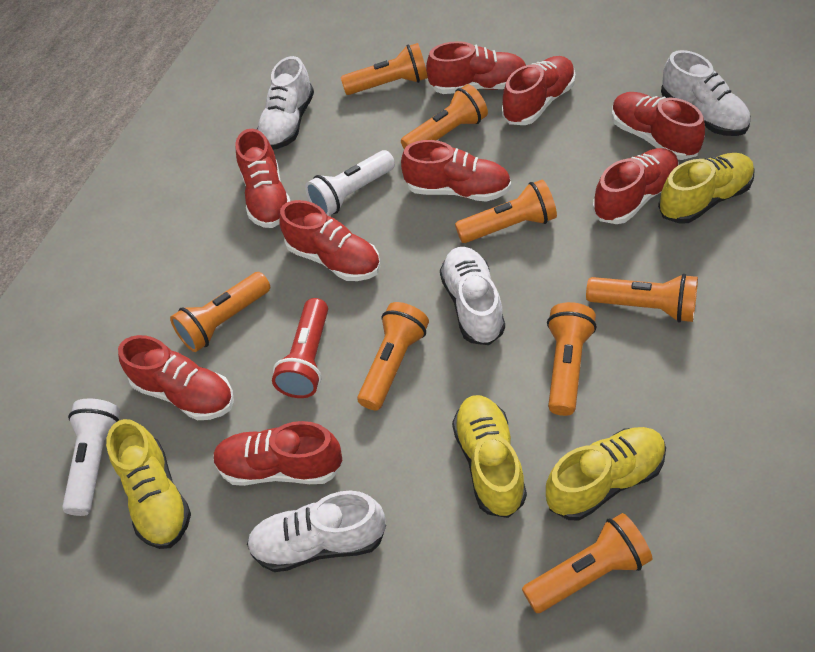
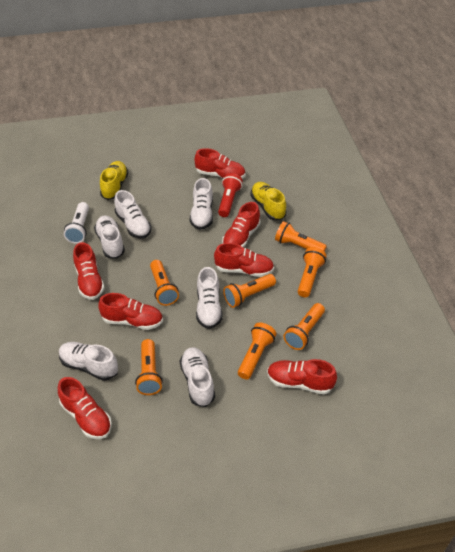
orange flashlight: 8 -> 7
red shoe: 9 -> 7
white flashlight: 2 -> 1
white shoe: 4 -> 6
yellow shoe: 4 -> 2

